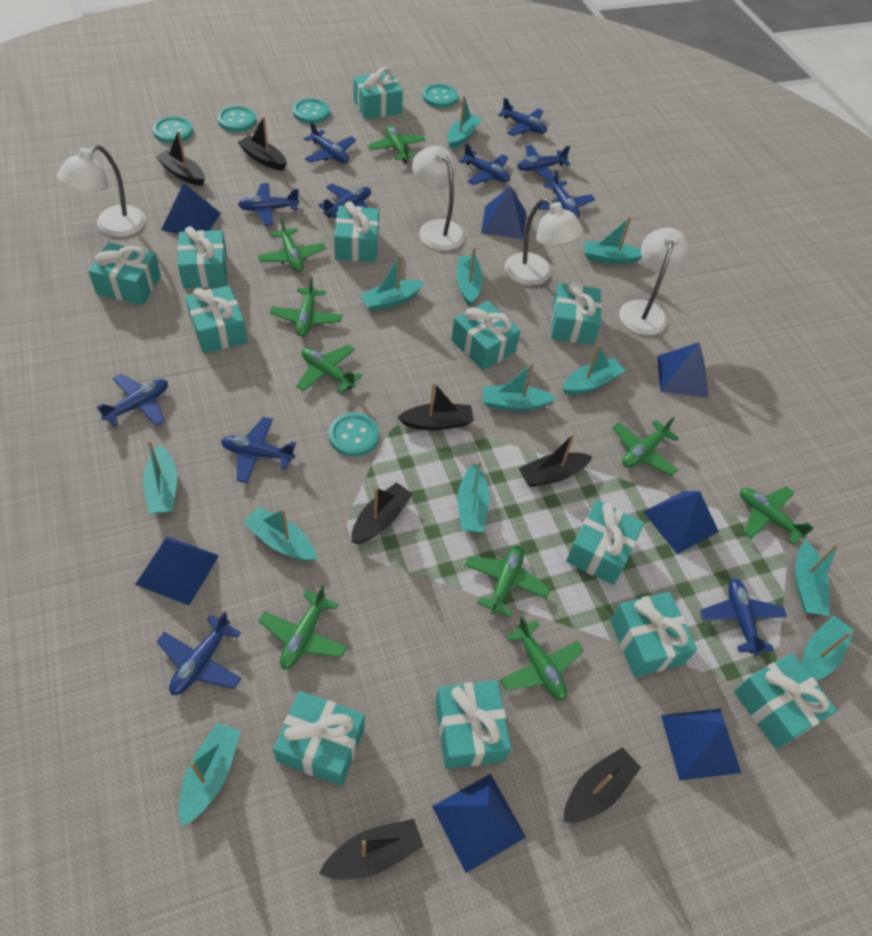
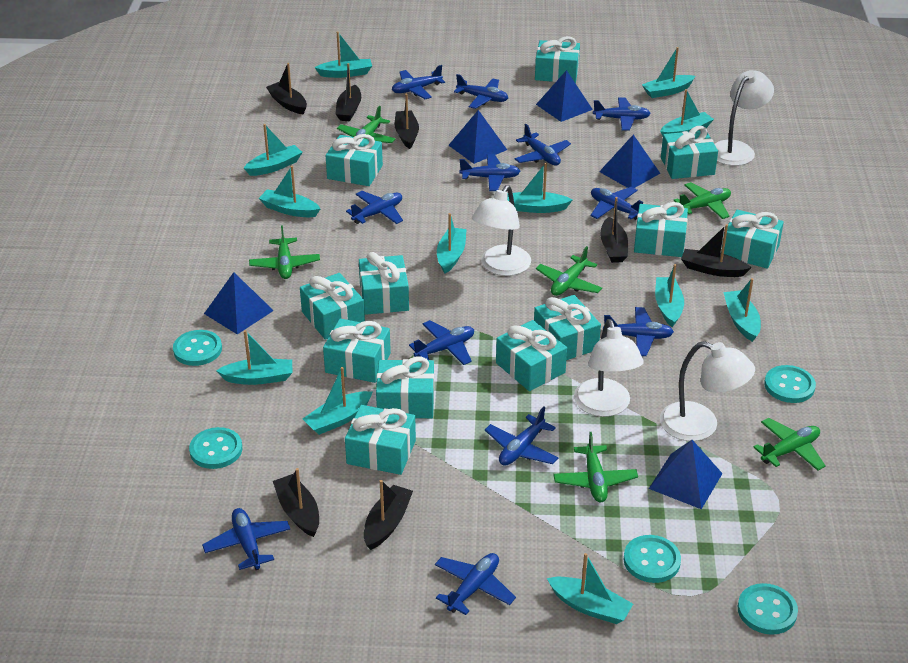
blue plane: 11 -> 12
blue pyramid: 7 -> 5
green plane: 9 -> 6

